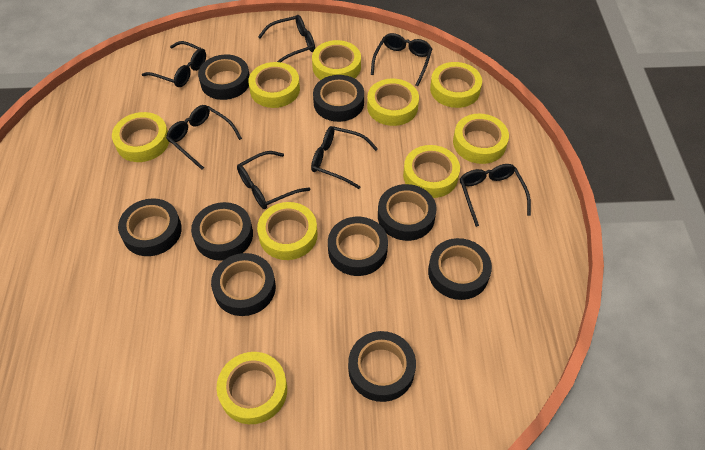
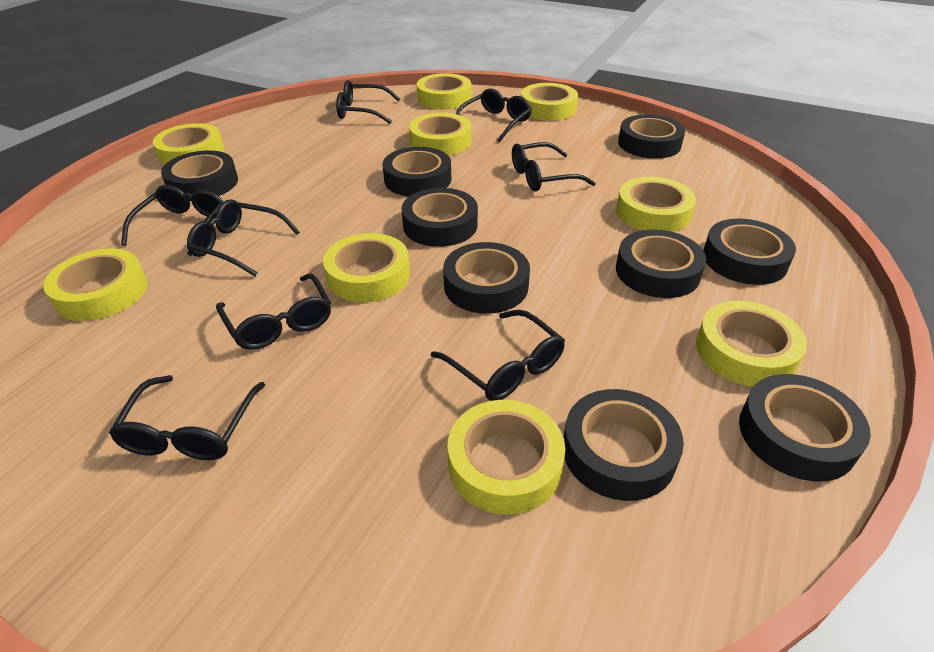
black glasses: 7 -> 8

